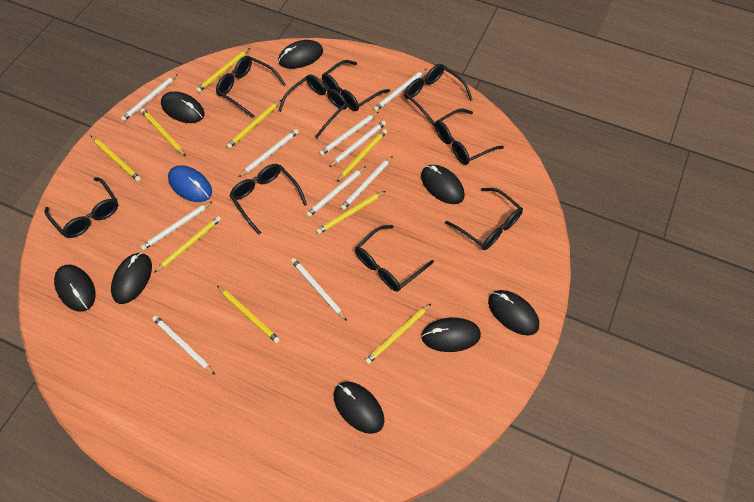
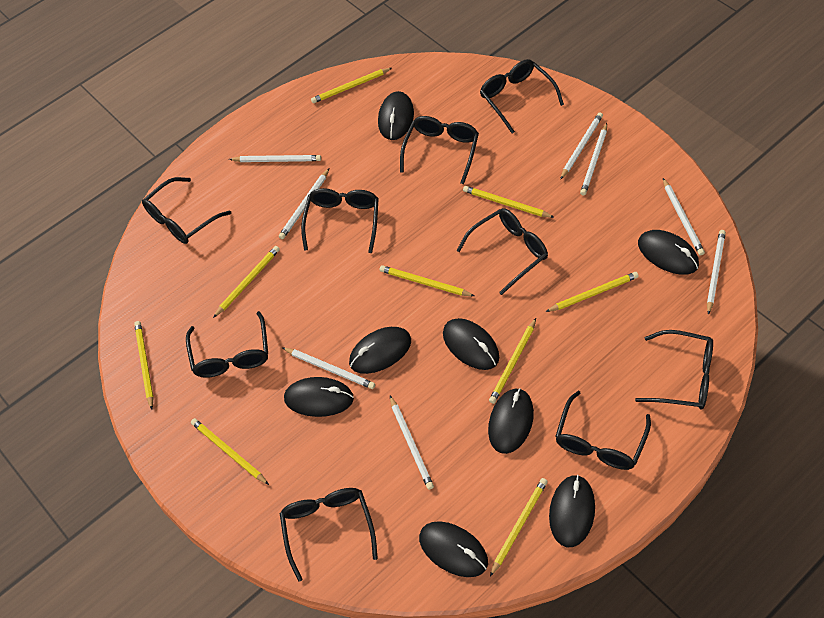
blue mouse: 1 -> 0
white pencil: 10 -> 8

